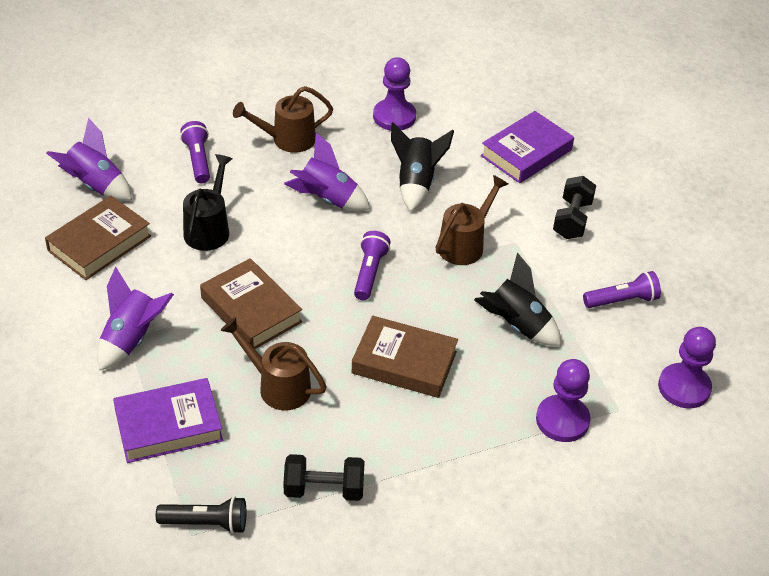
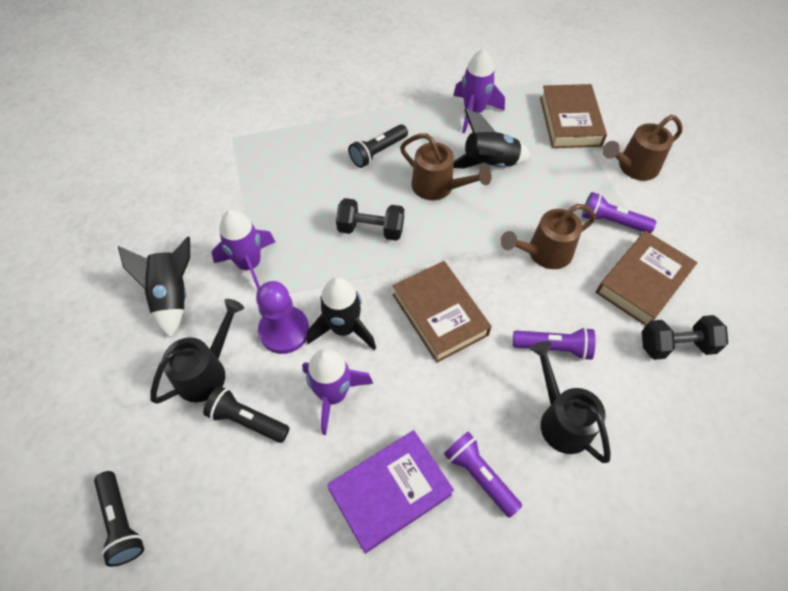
black flashlight: 1 -> 3
black rocket: 2 -> 3
black watering can: 1 -> 2
purple book: 2 -> 1
purple pawn: 3 -> 1

